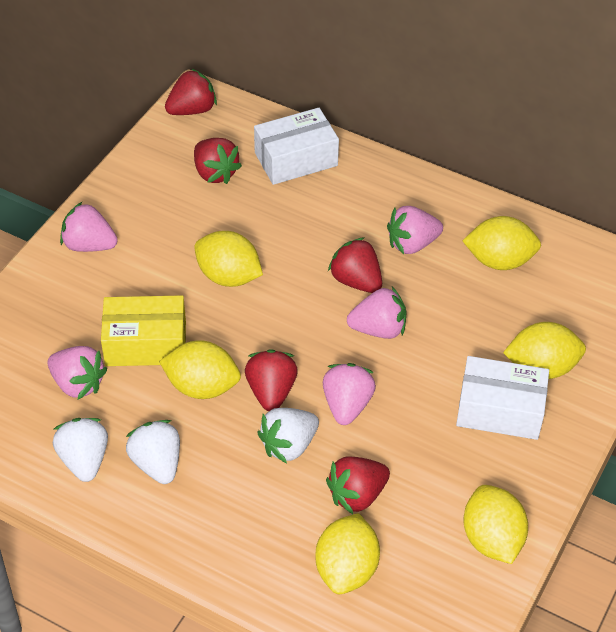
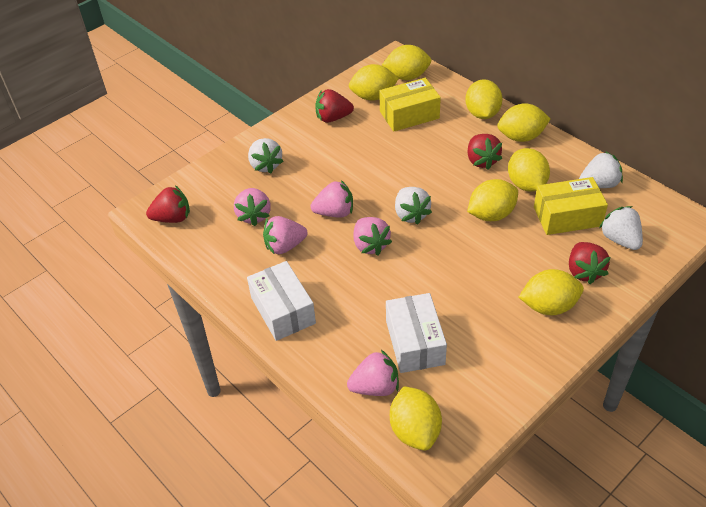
red strawberry: 5 -> 4
white strawberry: 3 -> 4
yellow box: 1 -> 2
yellow lemon: 6 -> 8

